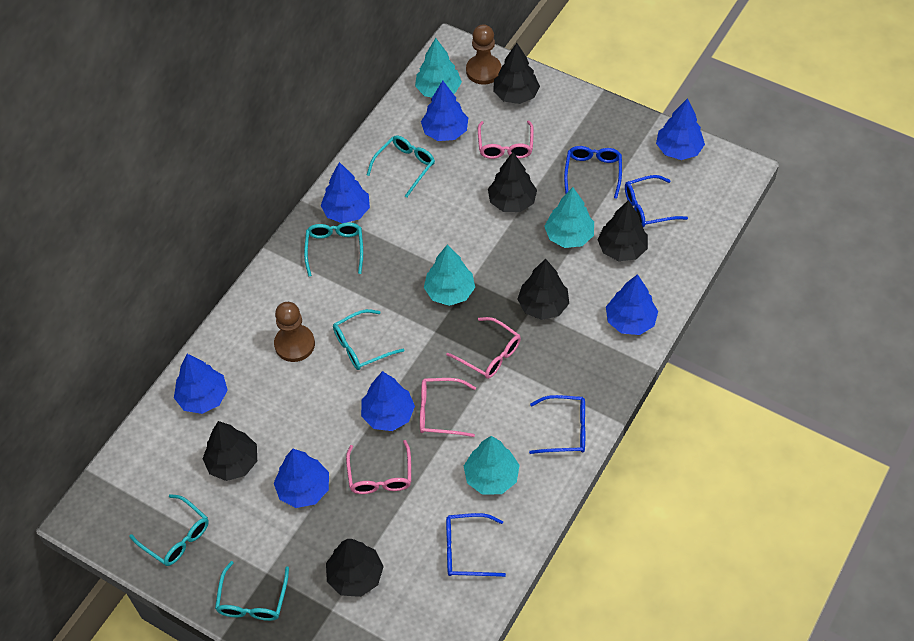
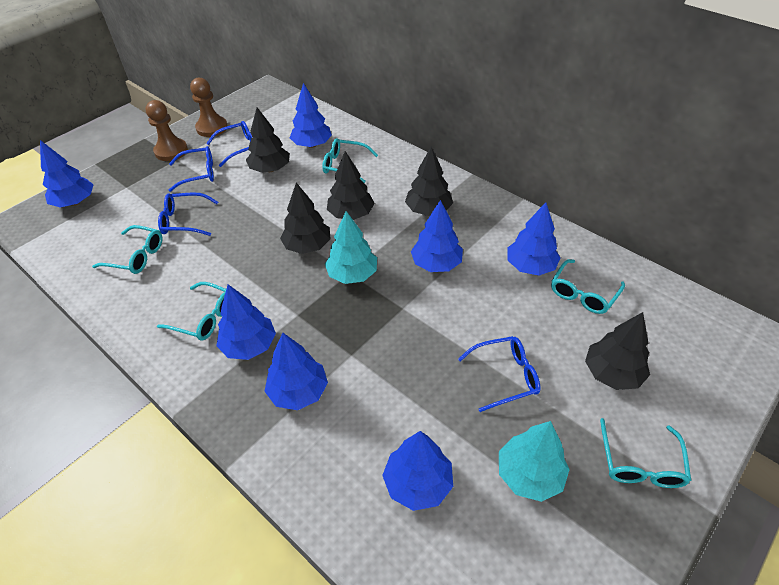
black tree: 6 -> 5
pink glasses: 4 -> 0
turquoise tree: 4 -> 2

